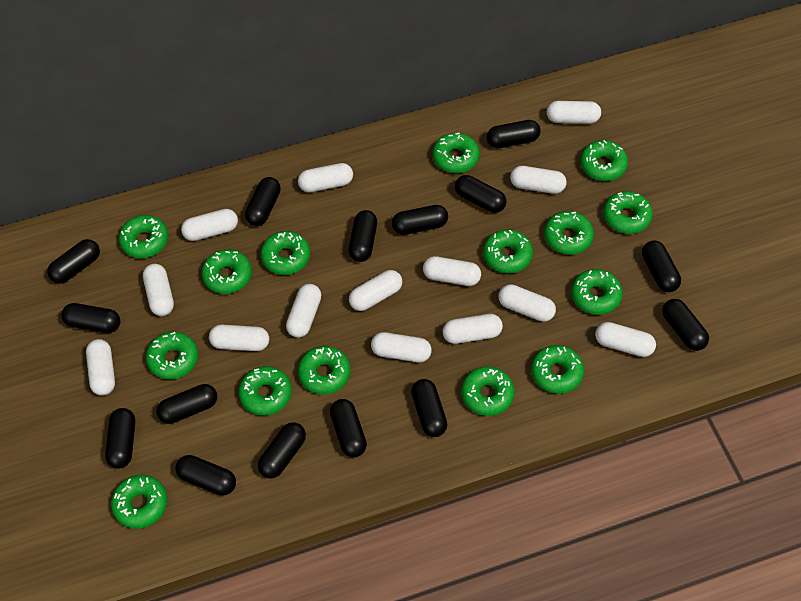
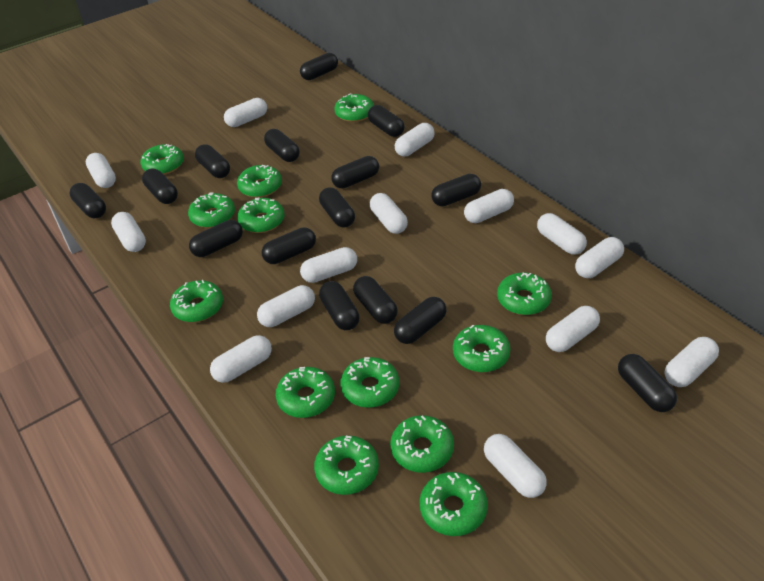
green donut: 15 -> 13

